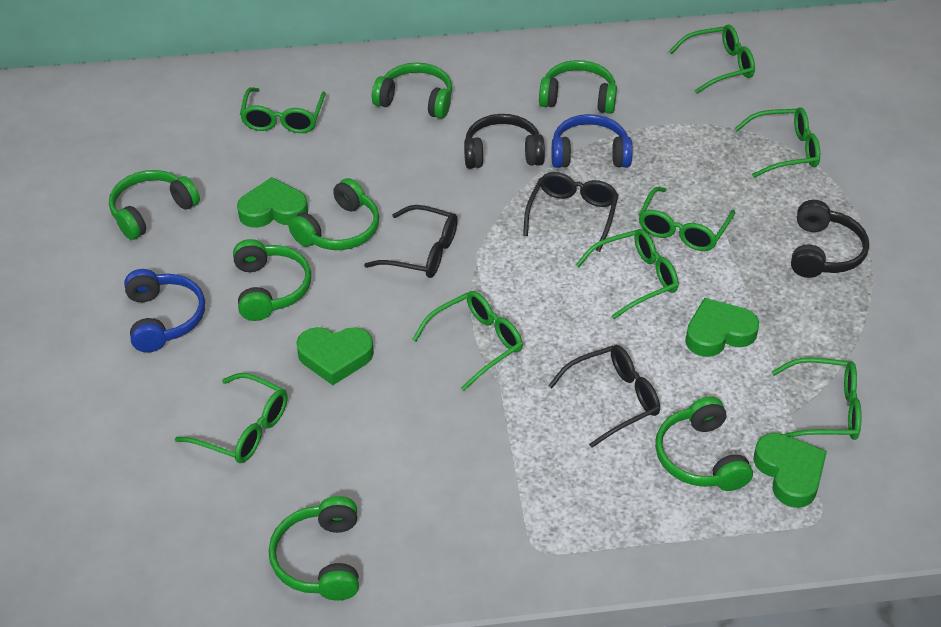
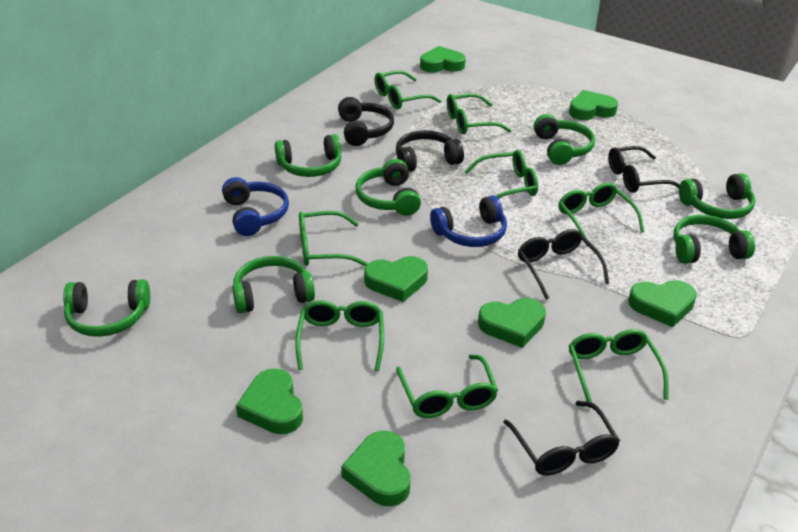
green heart: 4 -> 7

